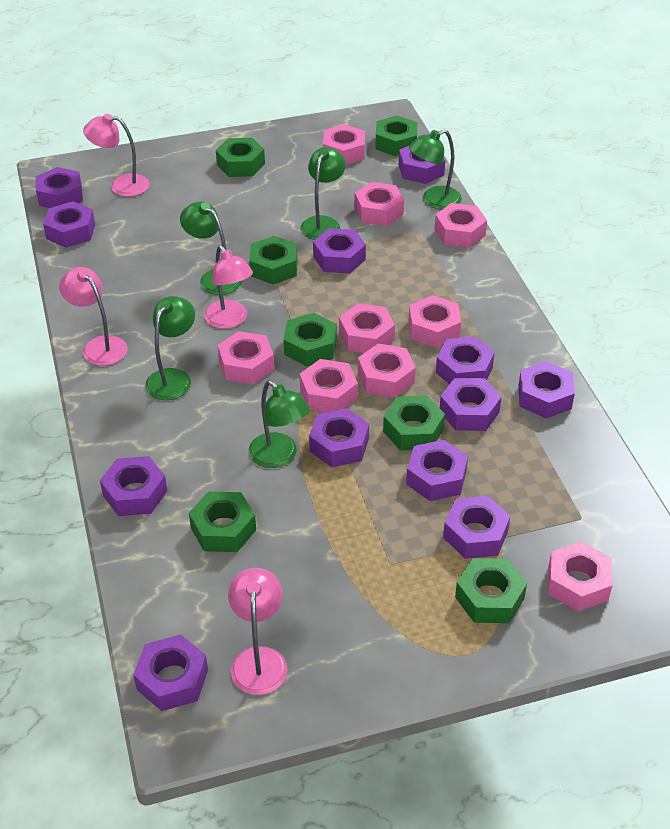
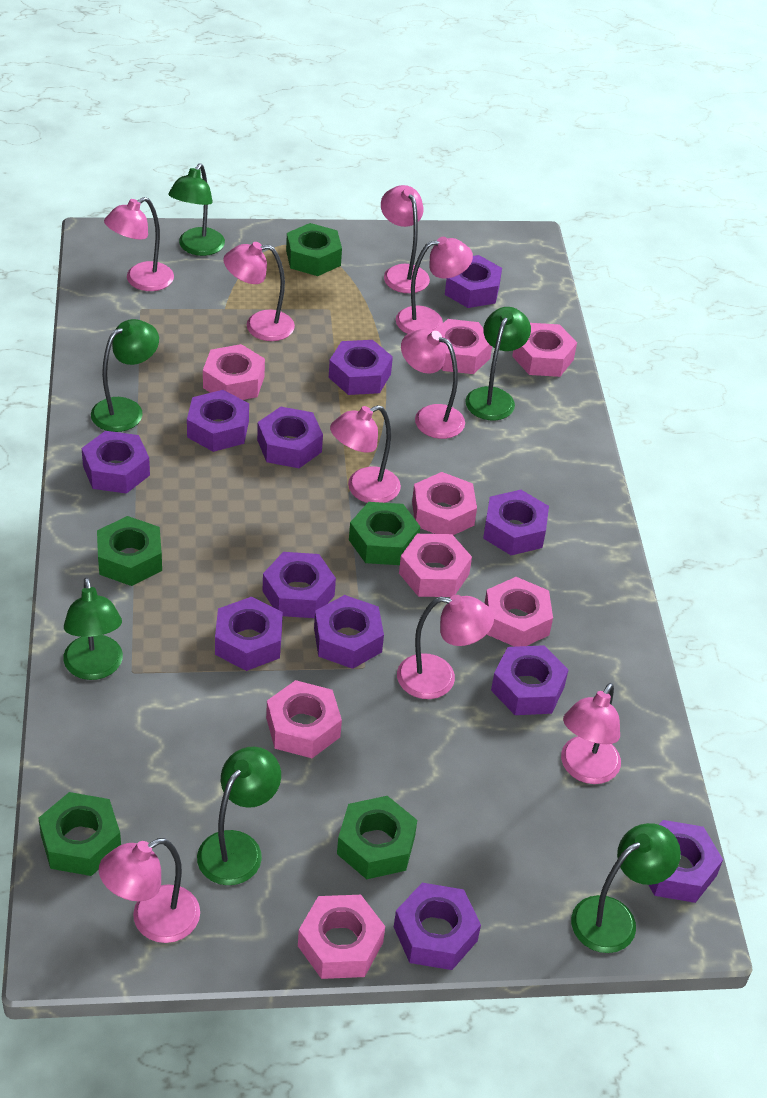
green lamp: 5 -> 6
green nut: 7 -> 5
pink lamp: 4 -> 9
pink nut: 9 -> 8

